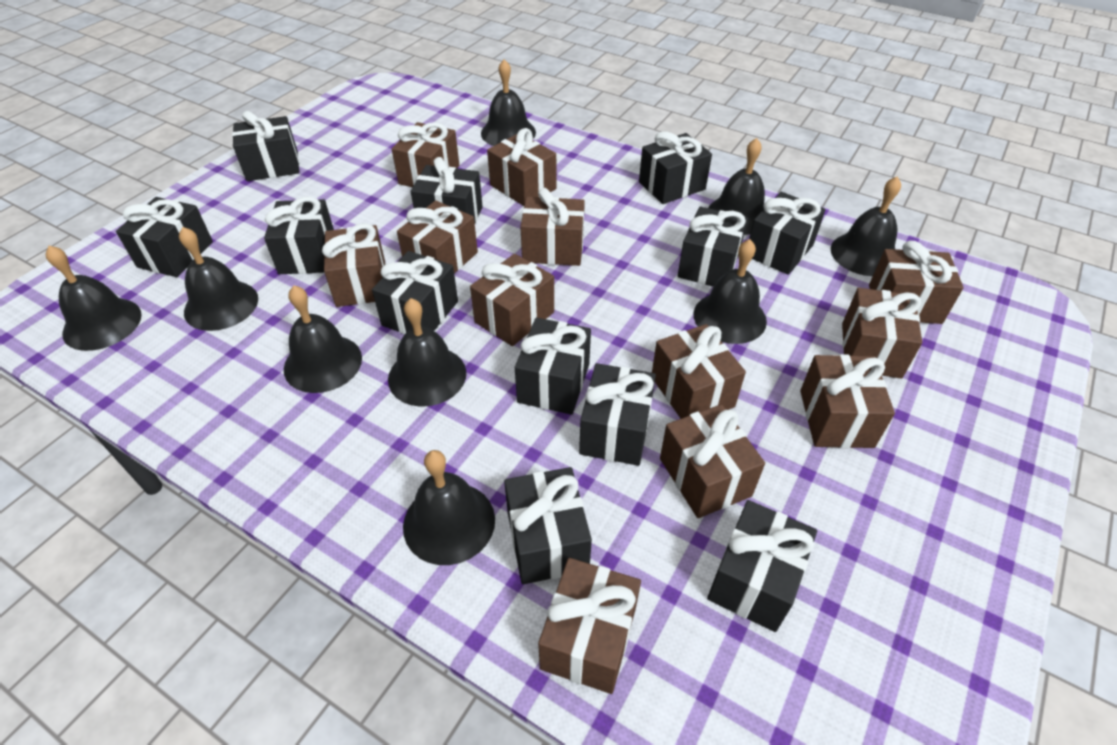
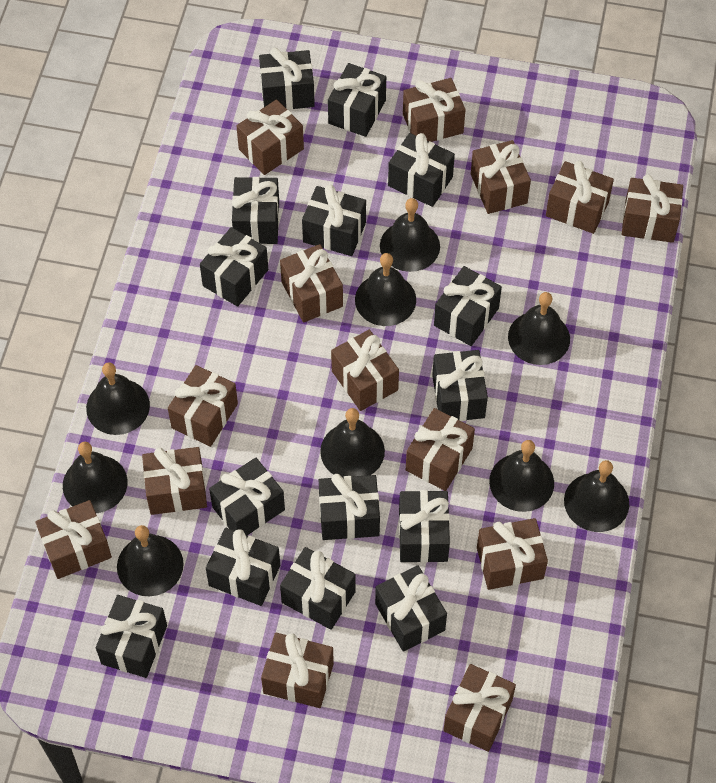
black gift: 12 -> 15
brown gift: 12 -> 14

